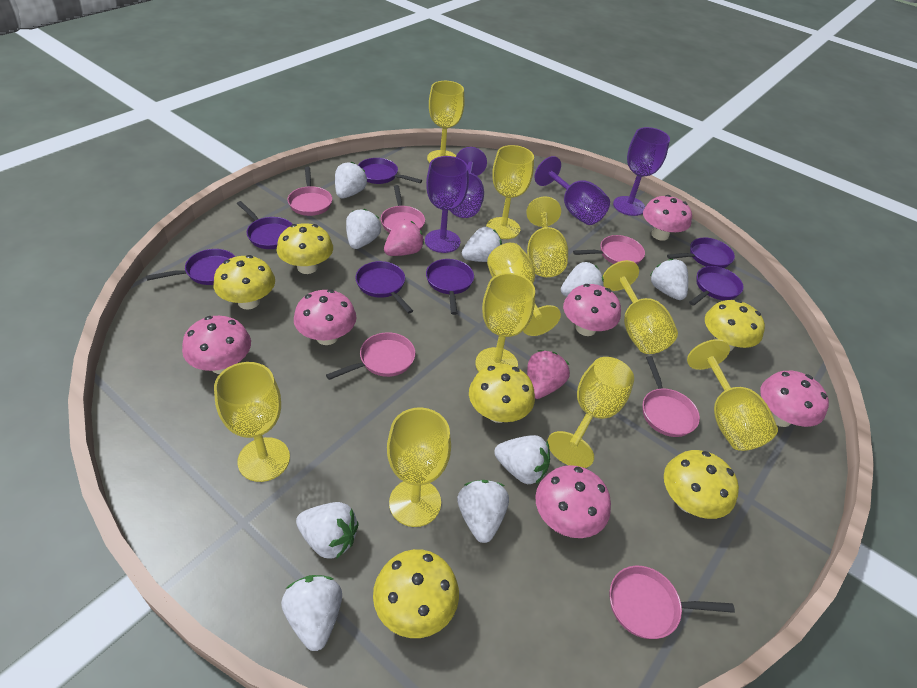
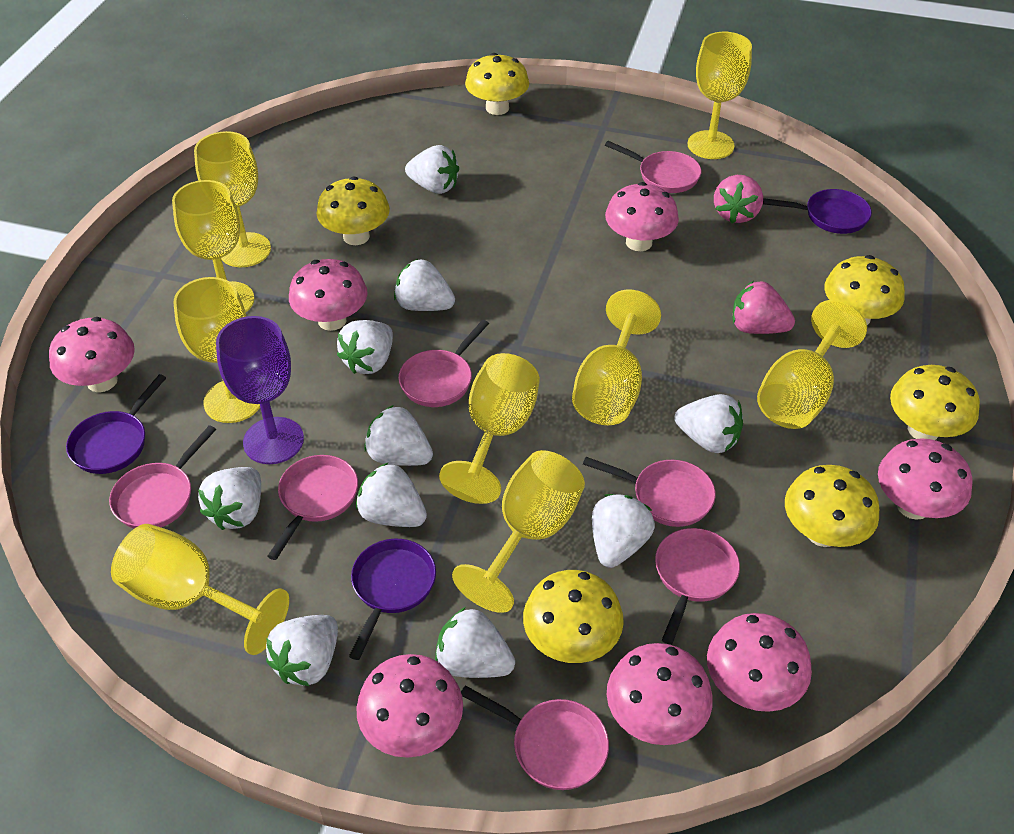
pink mushroom: 6 -> 7
pink pan: 6 -> 7
purple goblet: 4 -> 1
purple pan: 7 -> 3
white strawberry: 9 -> 10
yellow goblet: 10 -> 9

